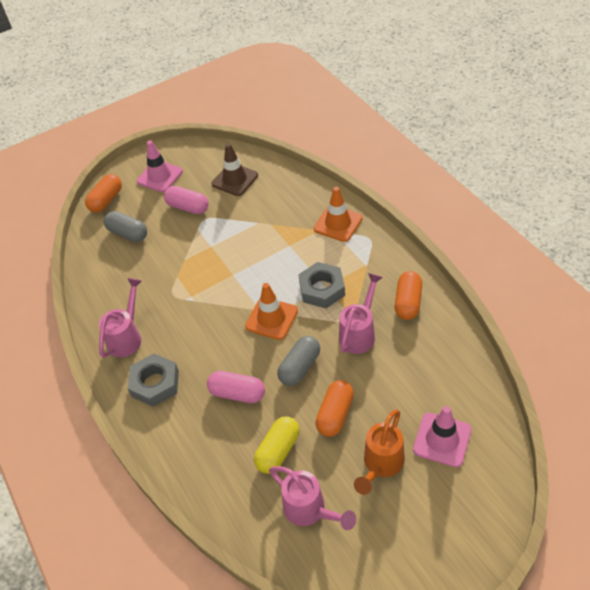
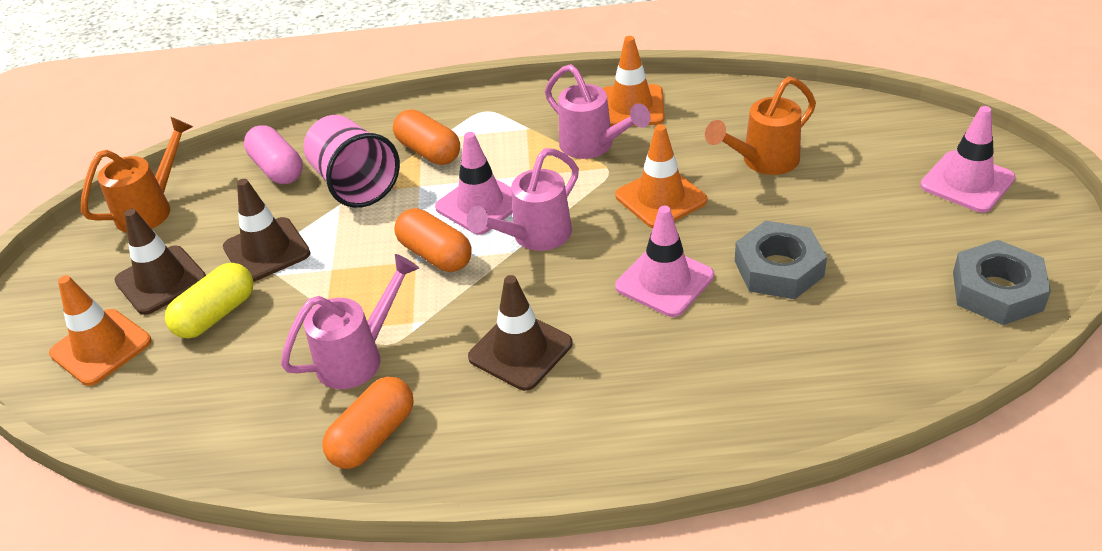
brown traffic cone: 1 -> 3
grey capsule: 2 -> 0
orange traffic cone: 2 -> 3
orange watering can: 1 -> 2
pink capsule: 2 -> 1
pink cup: 0 -> 1
pink traffic cone: 2 -> 3

